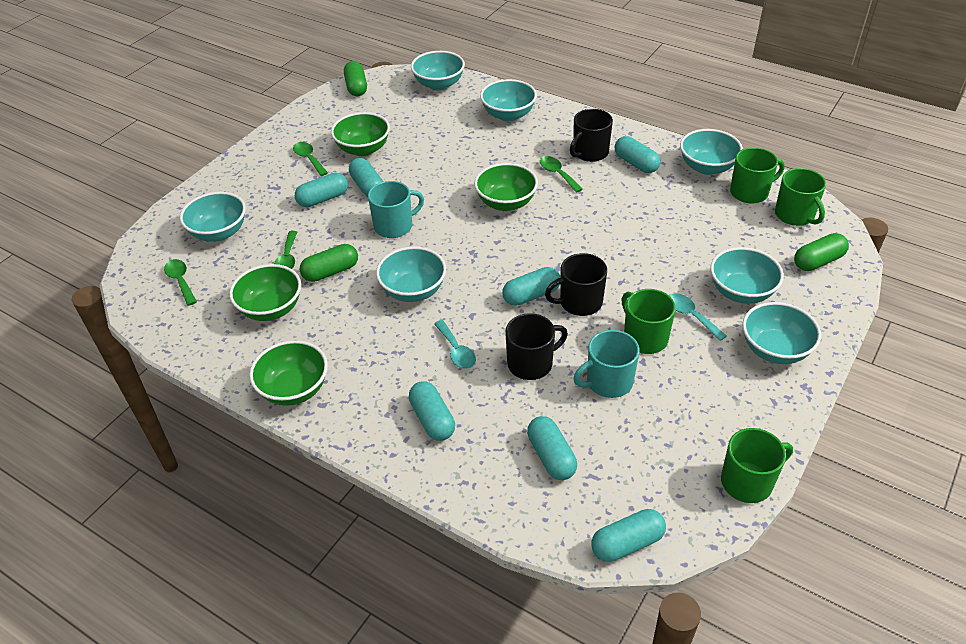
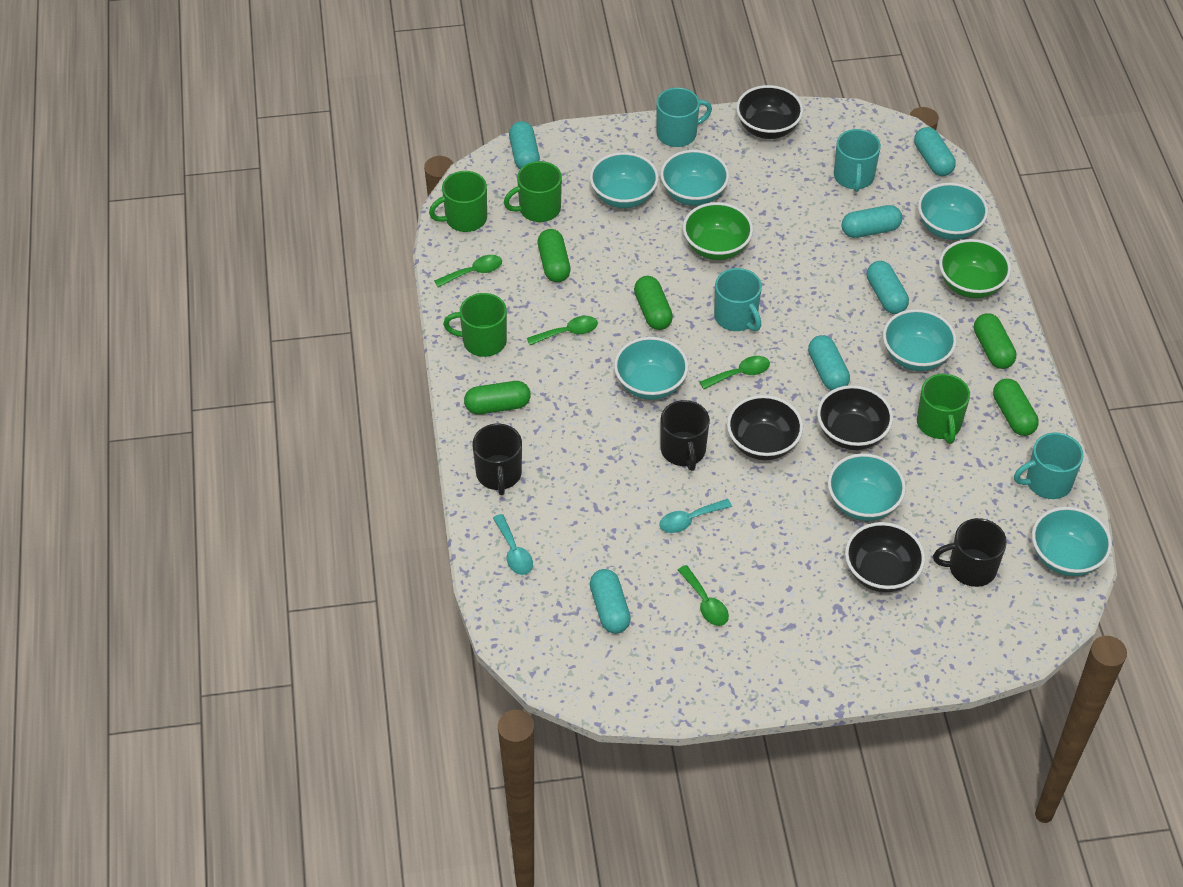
black bowl: 0 -> 4
green bowl: 4 -> 2
green capsule: 3 -> 5
turquoise capsule: 7 -> 6
turquoise mug: 2 -> 4

